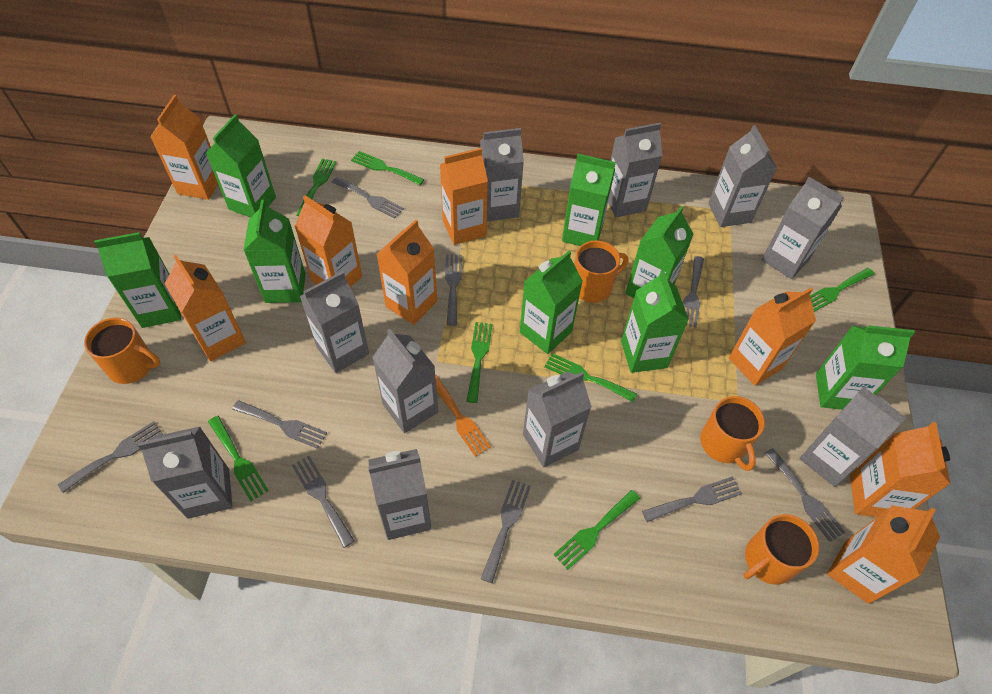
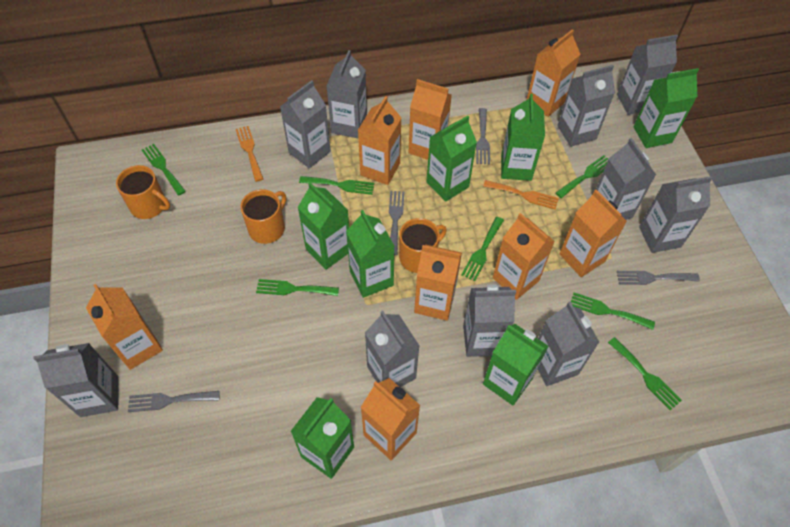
green carton: 8 -> 7
grey fork: 9 -> 4
orange fork: 1 -> 2
orange mug: 4 -> 3

